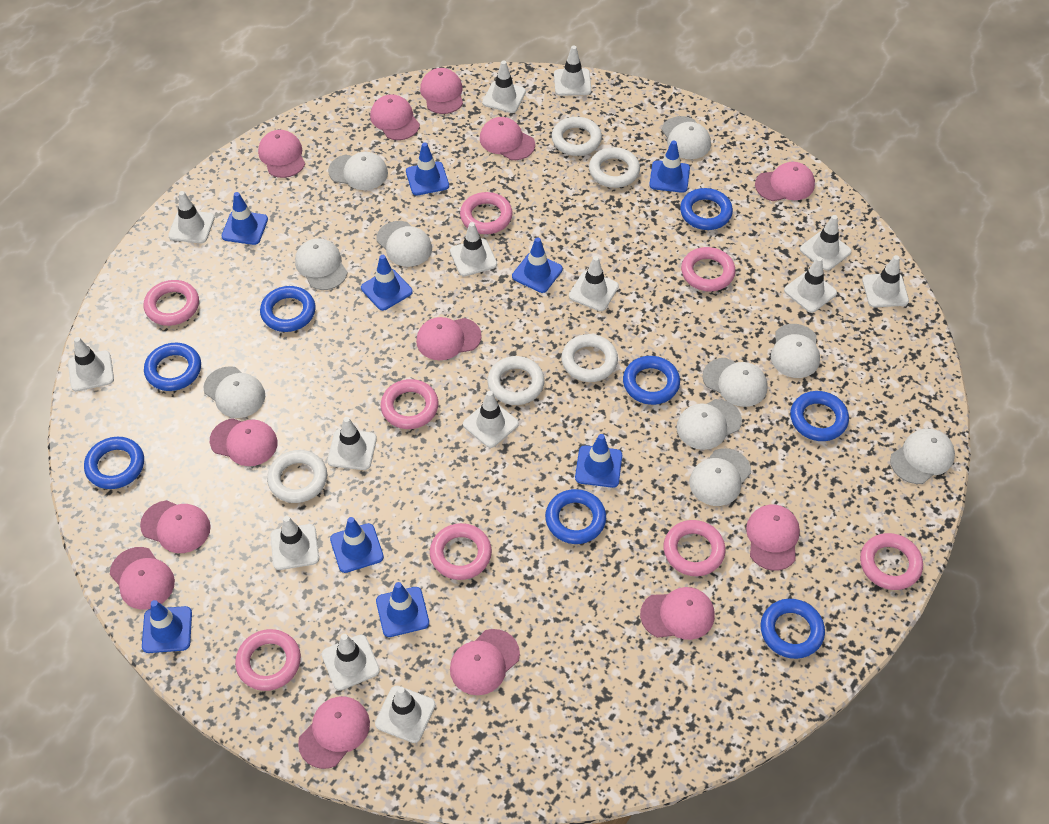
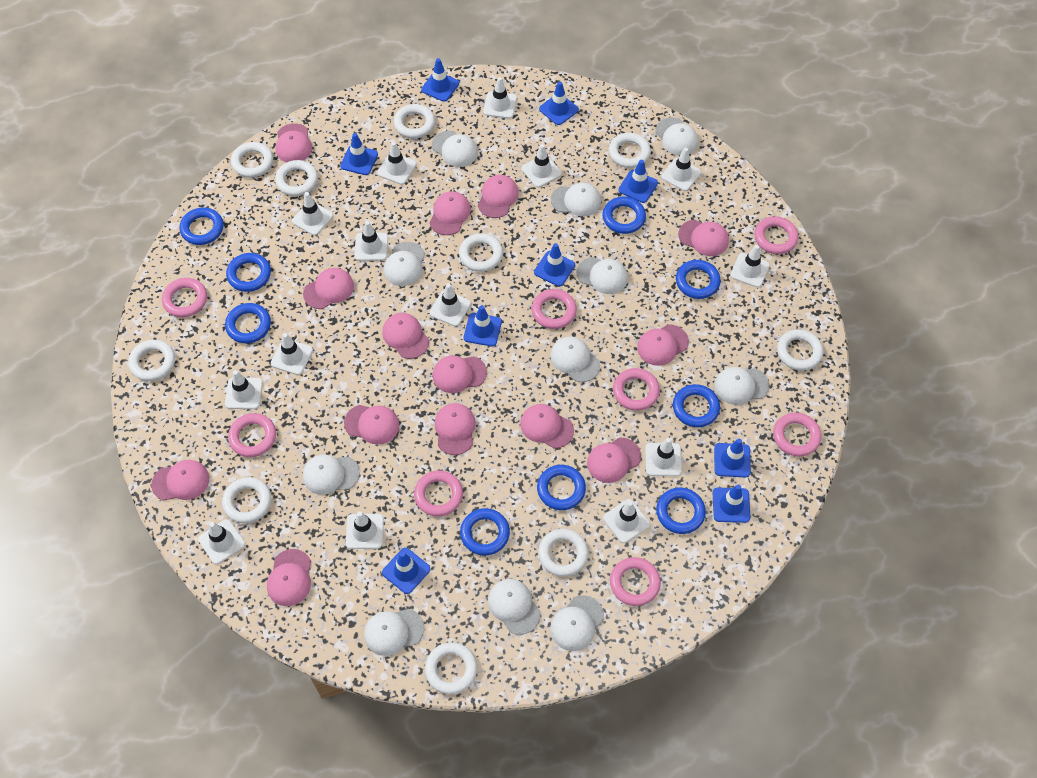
blue ring: 8 -> 9
pink cap: 13 -> 14
white cap: 10 -> 11
white ring: 5 -> 10

